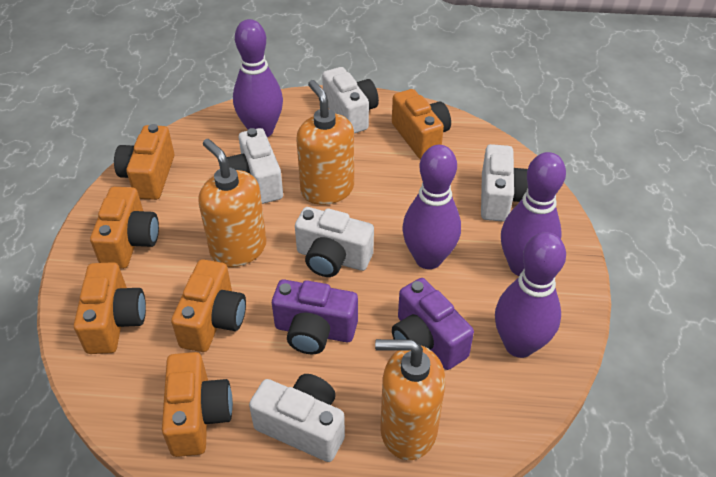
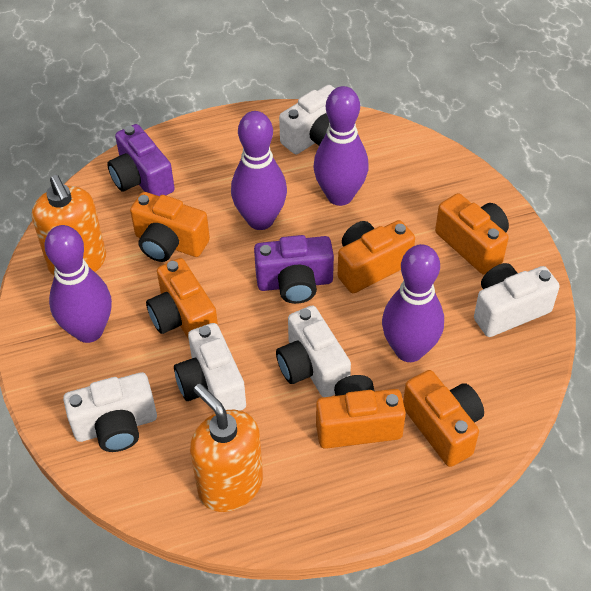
orange soap dispenser: 3 -> 2

